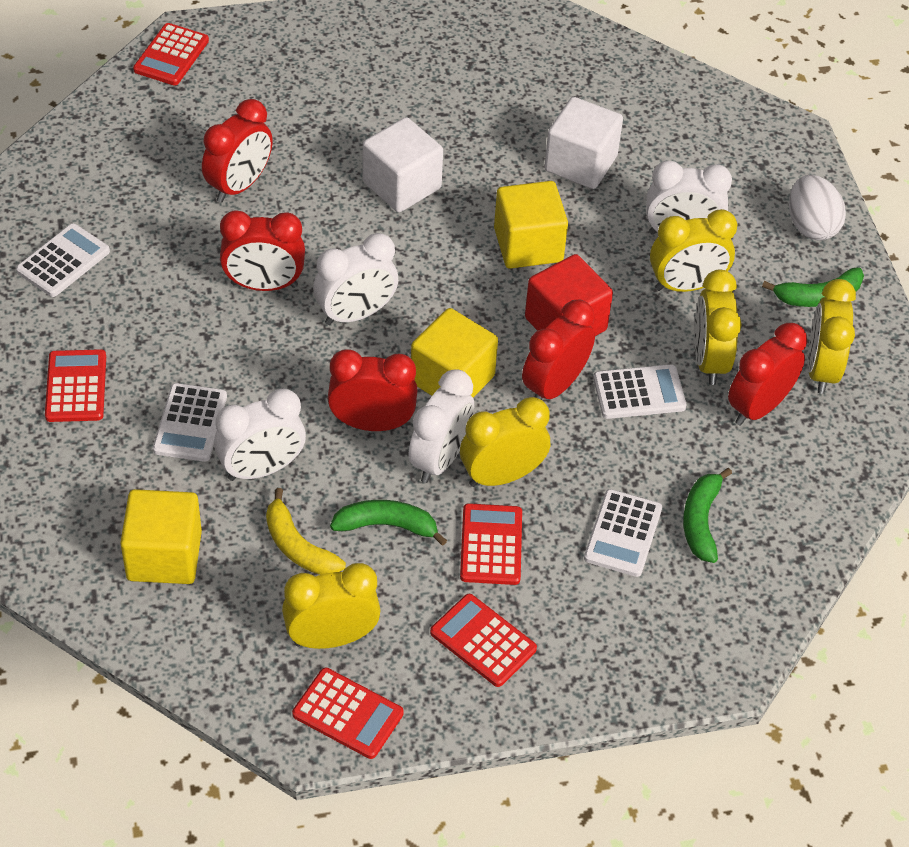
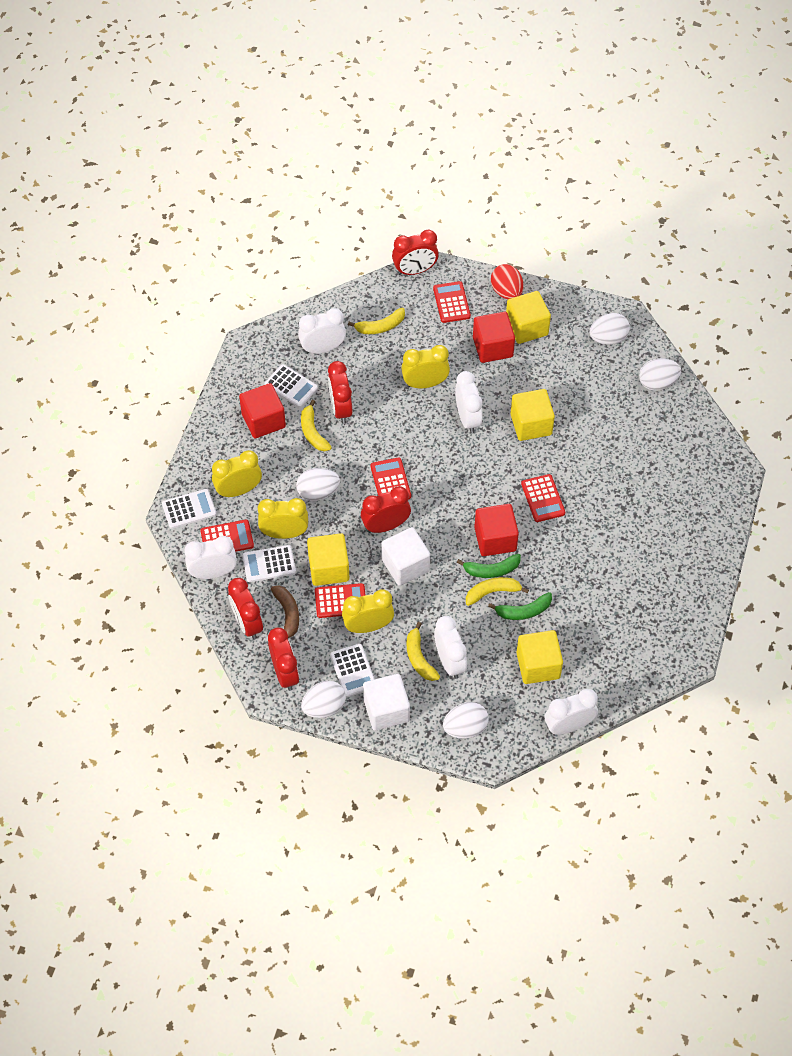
brown banana: 0 -> 1
green banana: 3 -> 2
red cube: 1 -> 3
red egg: 0 -> 1
white clock: 4 -> 5
white egg: 1 -> 5
yellow banana: 1 -> 4
yellow clock: 5 -> 4
yellow cube: 3 -> 4

